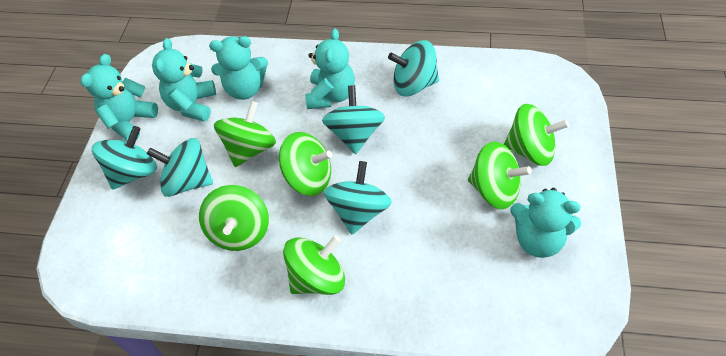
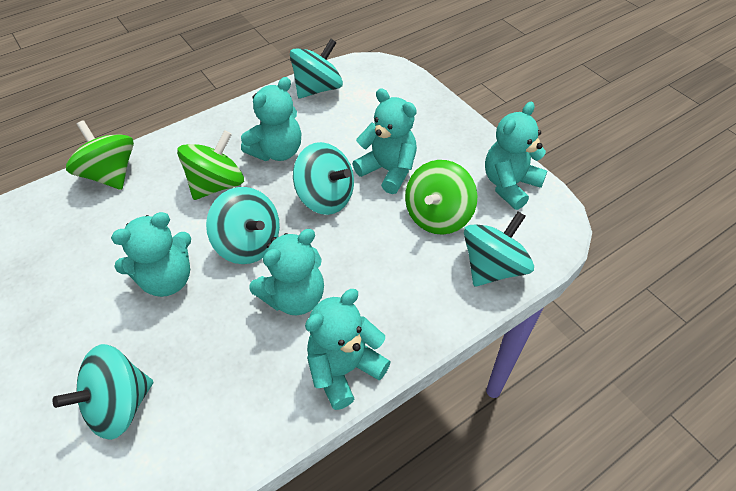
green spinning top: 6 -> 3
turquoise teddy bear: 5 -> 6

